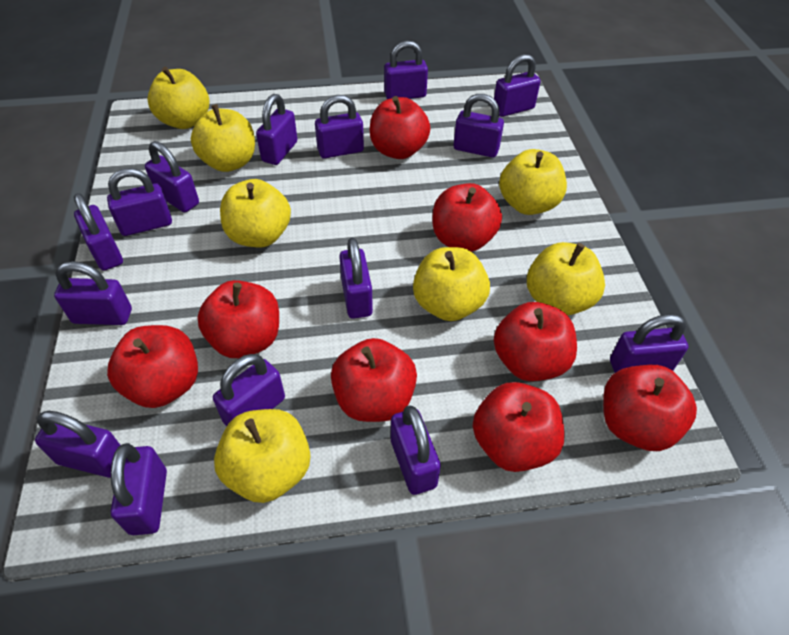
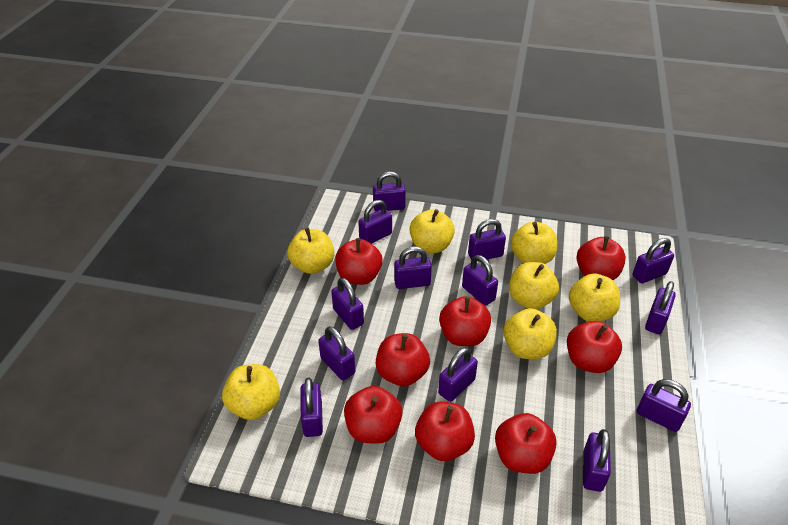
purple padlock: 15 -> 13

